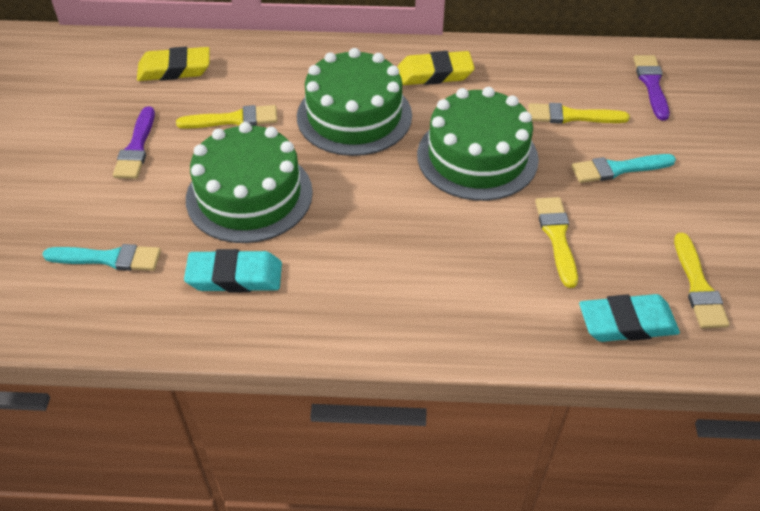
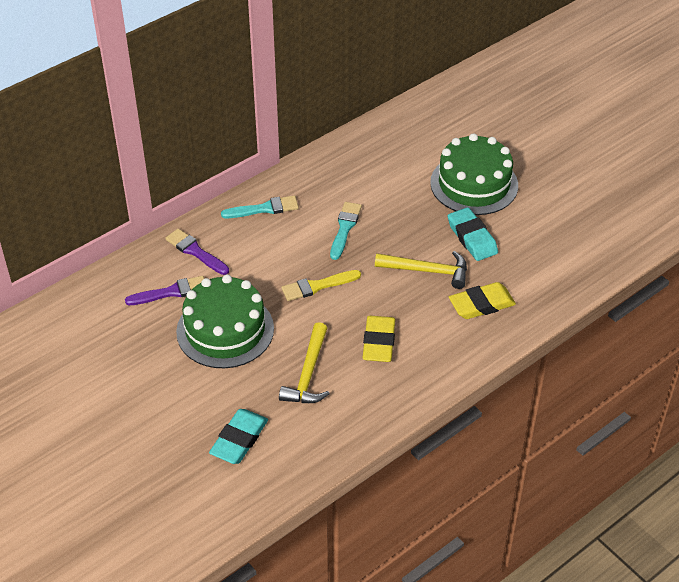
green cake: 3 -> 2
yellow brush: 4 -> 1
yellow hammer: 0 -> 2

